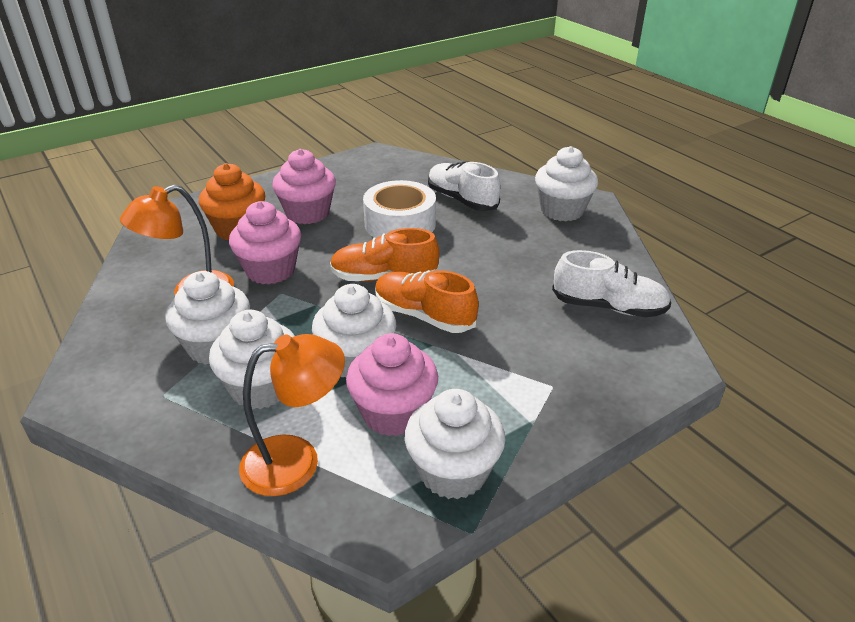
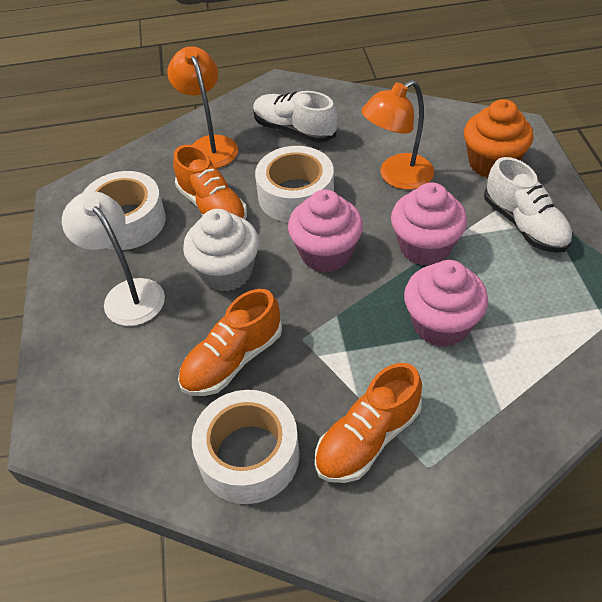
orange shoe: 2 -> 3
white cupcake: 5 -> 1
white lamp: 0 -> 1
white tape: 1 -> 3

